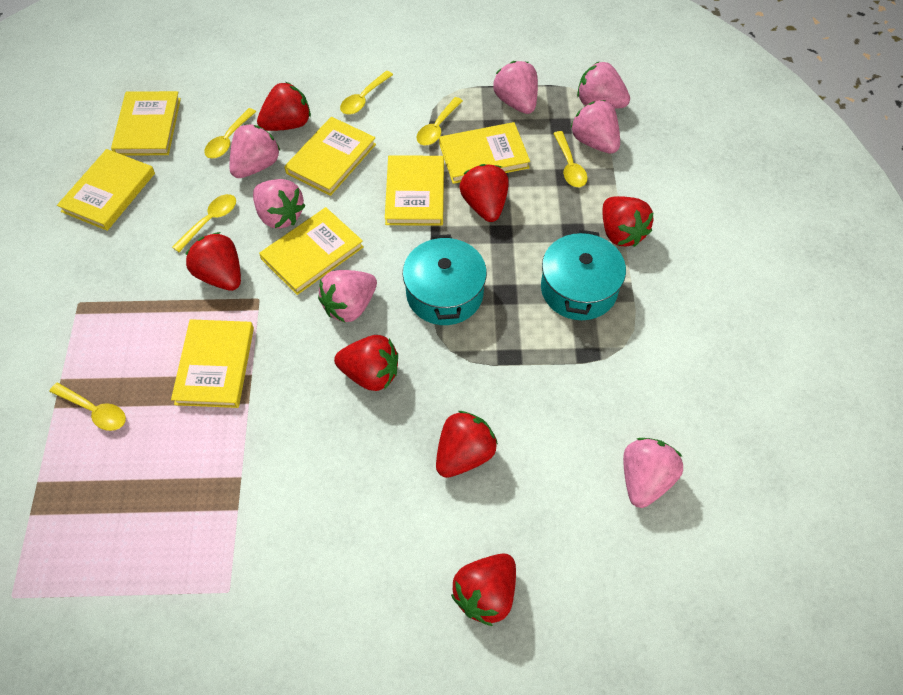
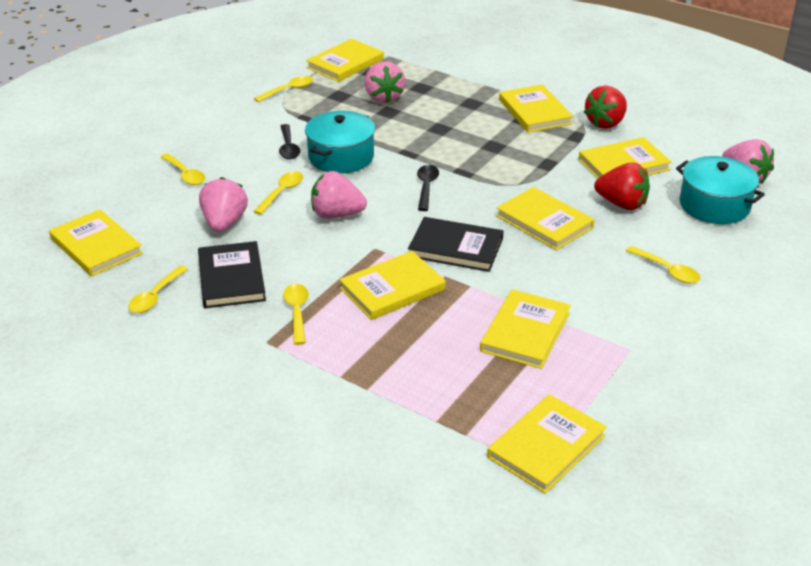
black book: 0 -> 2
black spoon: 0 -> 2
pink strawberry: 7 -> 4
red strawberry: 7 -> 2
yellow book: 7 -> 8

